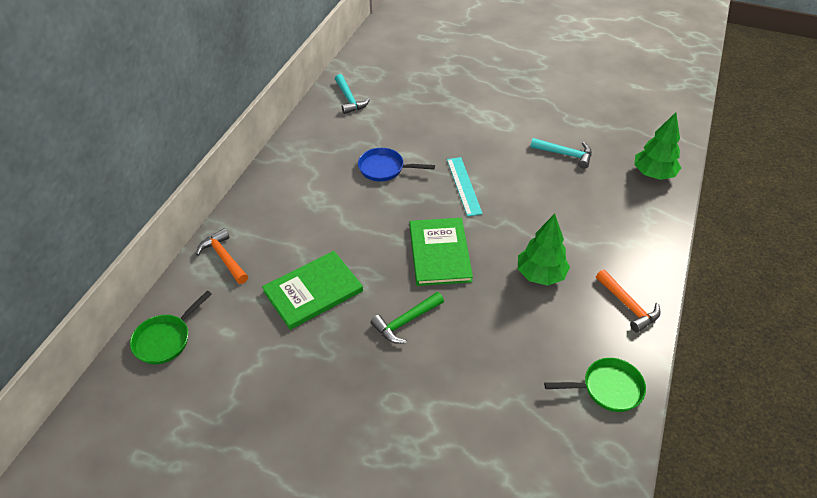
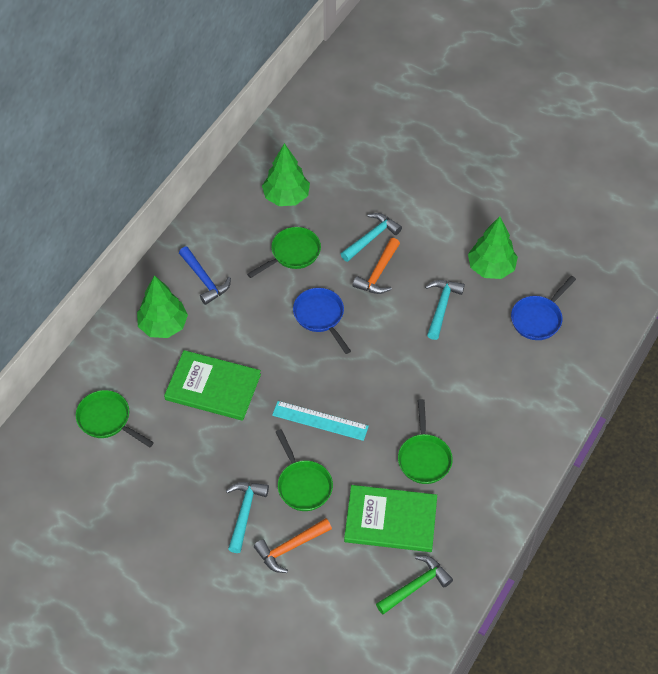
blue hammer: 0 -> 1
blue pan: 1 -> 2
green pan: 2 -> 4
green tree: 2 -> 3
turquoise hammer: 2 -> 3

